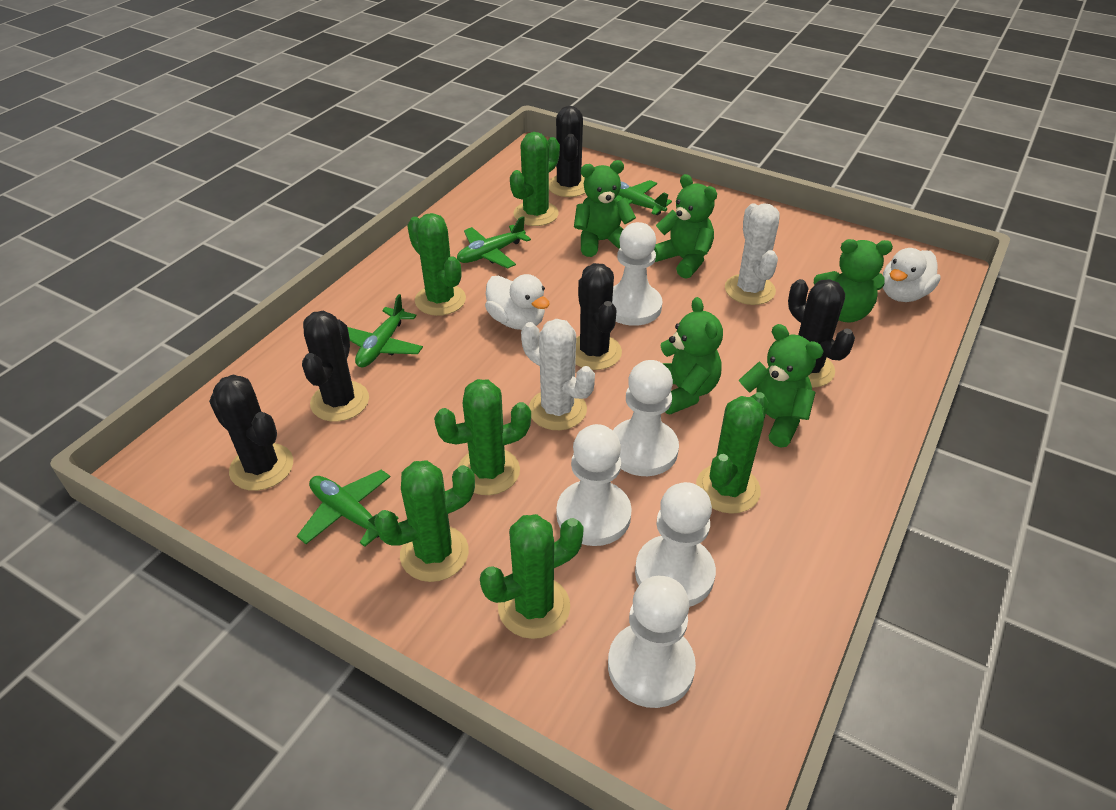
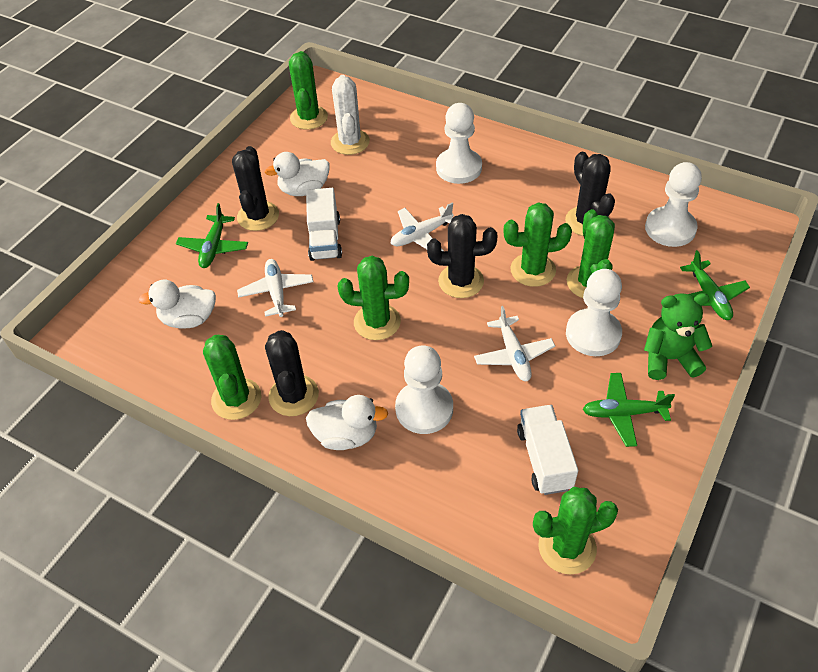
black cactus: 5 -> 4
green plane: 4 -> 3
green teddy bear: 5 -> 1
white cactus: 2 -> 1
white duck: 2 -> 3
white pawn: 5 -> 4
white plane: 0 -> 3
white truck: 0 -> 2

